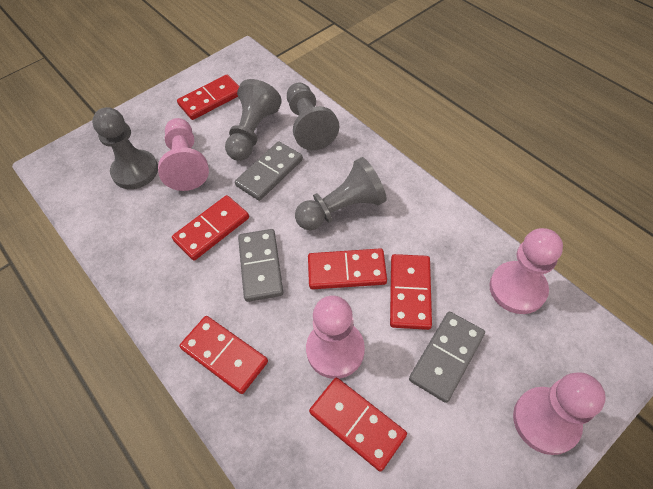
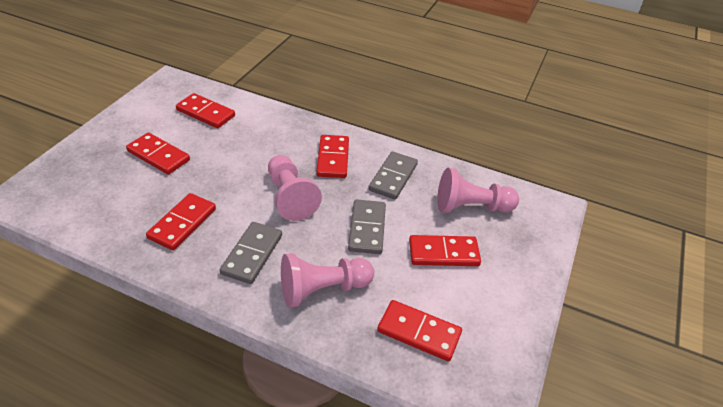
grey pawn: 4 -> 0
pink pawn: 4 -> 3

